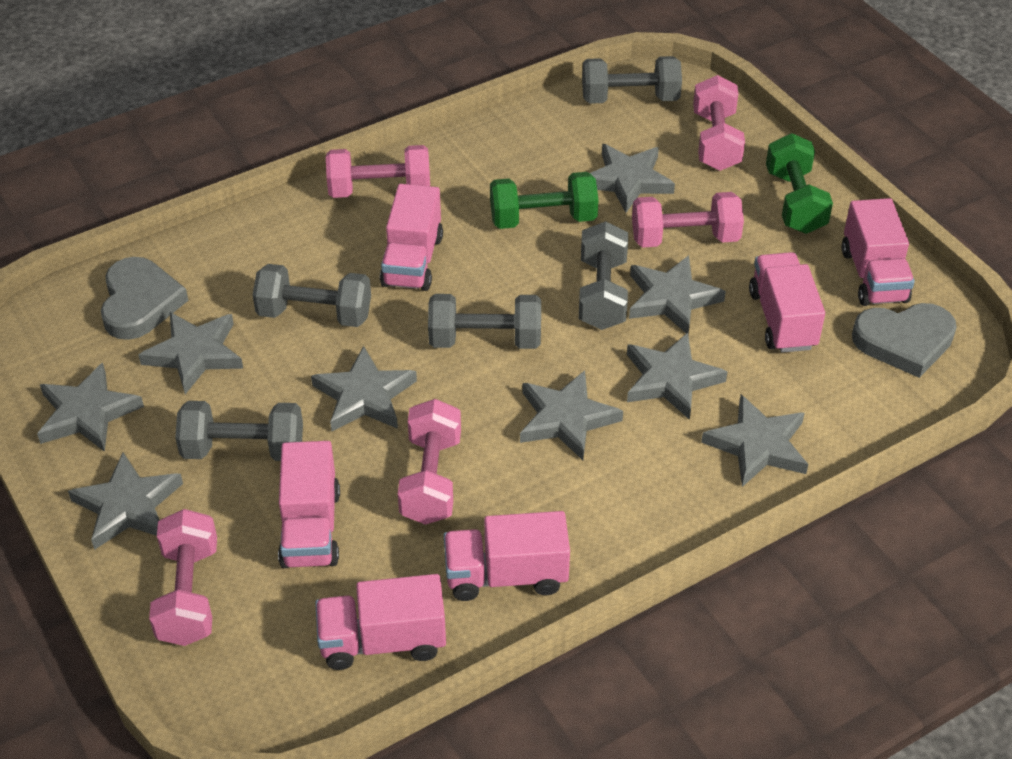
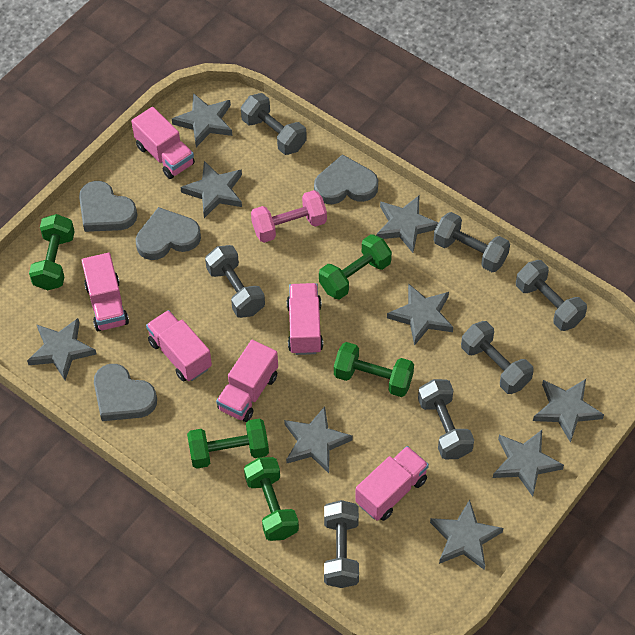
green dumbbell: 2 -> 5
grey dumbbell: 5 -> 7
grey heart: 2 -> 4
pink dumbbell: 5 -> 1

